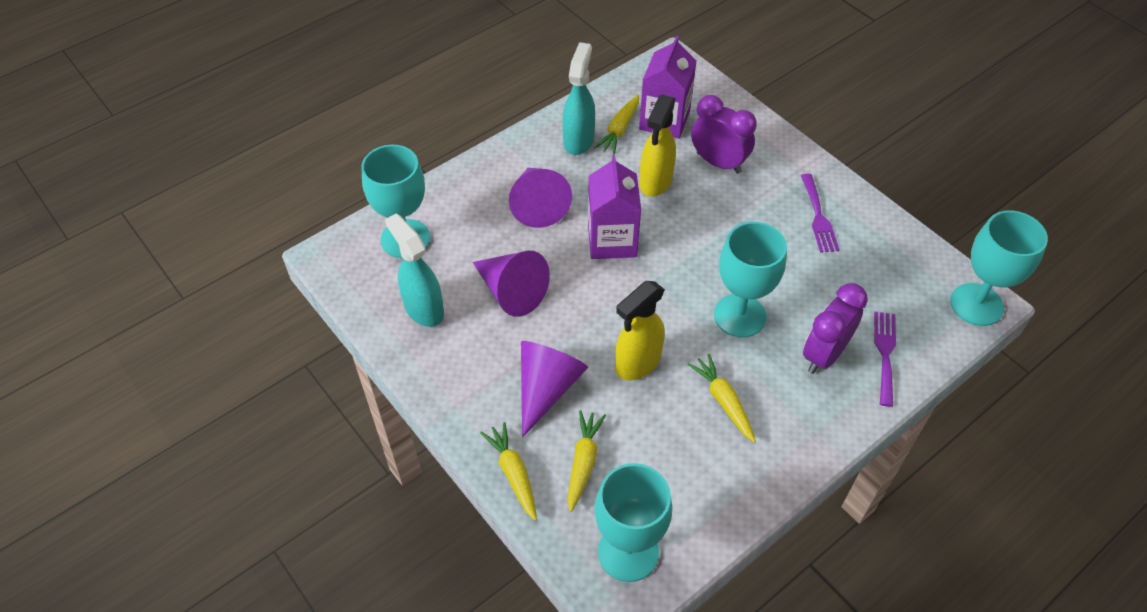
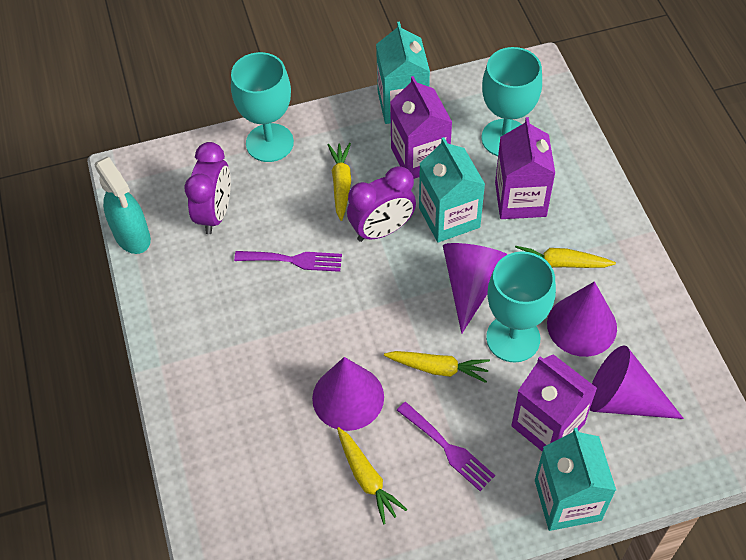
purple carton: 2 -> 3
purple cone: 3 -> 4
turquoise carton: 0 -> 3
turquoise goblet: 4 -> 3
turquoise spray bottle: 2 -> 1
yellow spray bottle: 2 -> 0

